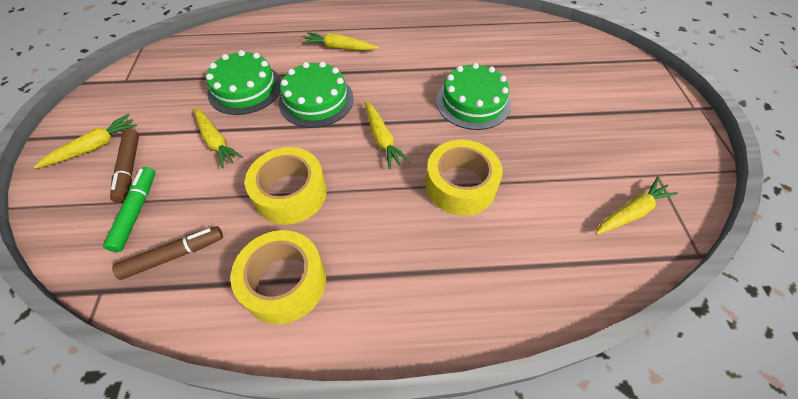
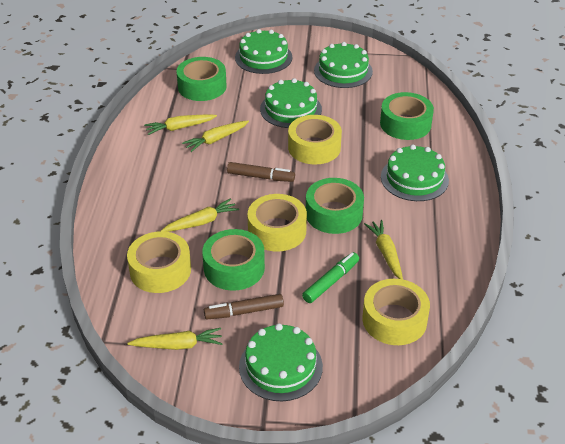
green cake: 3 -> 5
green tape: 0 -> 4
yellow tape: 3 -> 4

